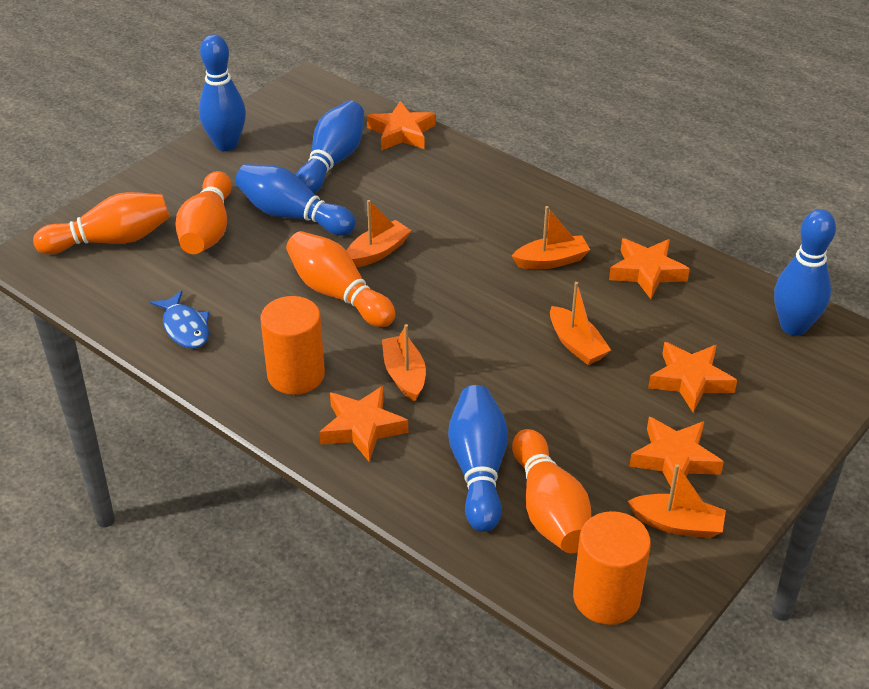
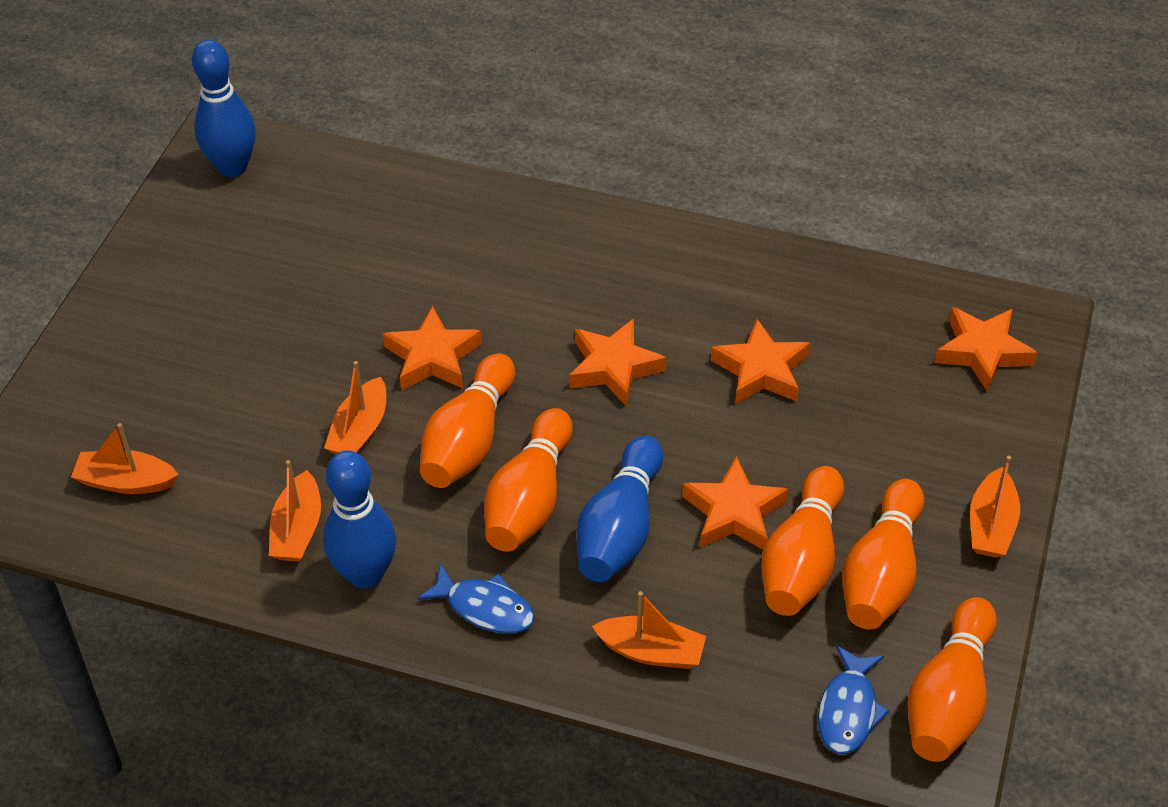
blue bowling pin: 5 -> 3
blue fish: 1 -> 2
orange bowling pin: 4 -> 5
orange cylinder: 2 -> 0

